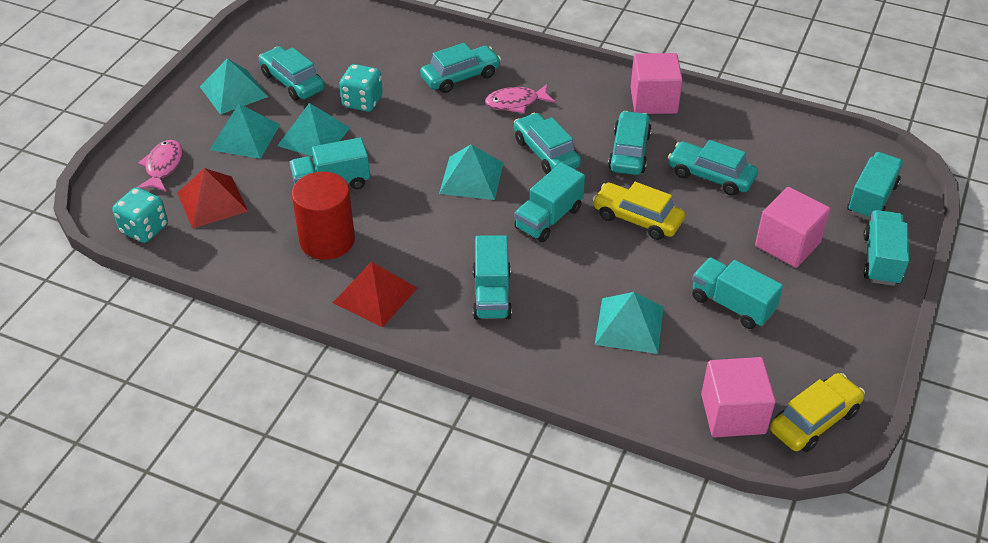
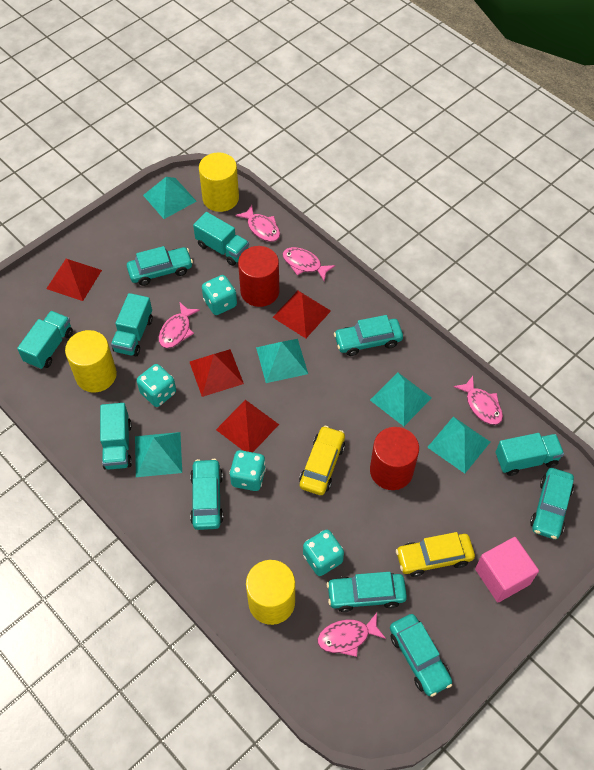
pink cube: 3 -> 1
pink fish: 2 -> 5
red cylinder: 1 -> 2
red pyramid: 2 -> 4
turquoise car: 5 -> 6
turquoise dice: 2 -> 4
turquoise truck: 6 -> 5
yellow cylinder: 0 -> 3

